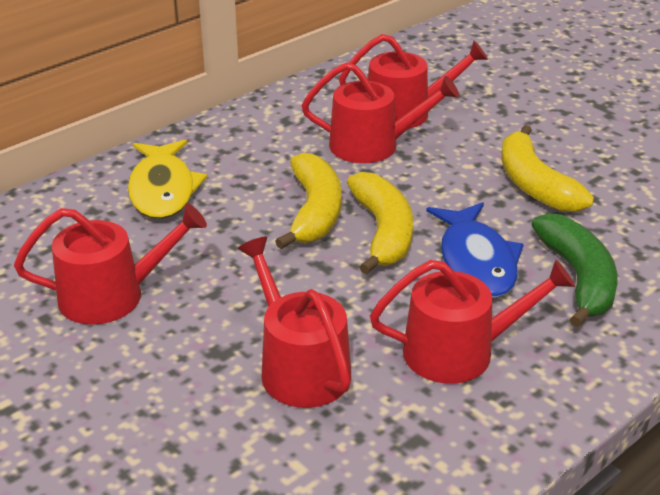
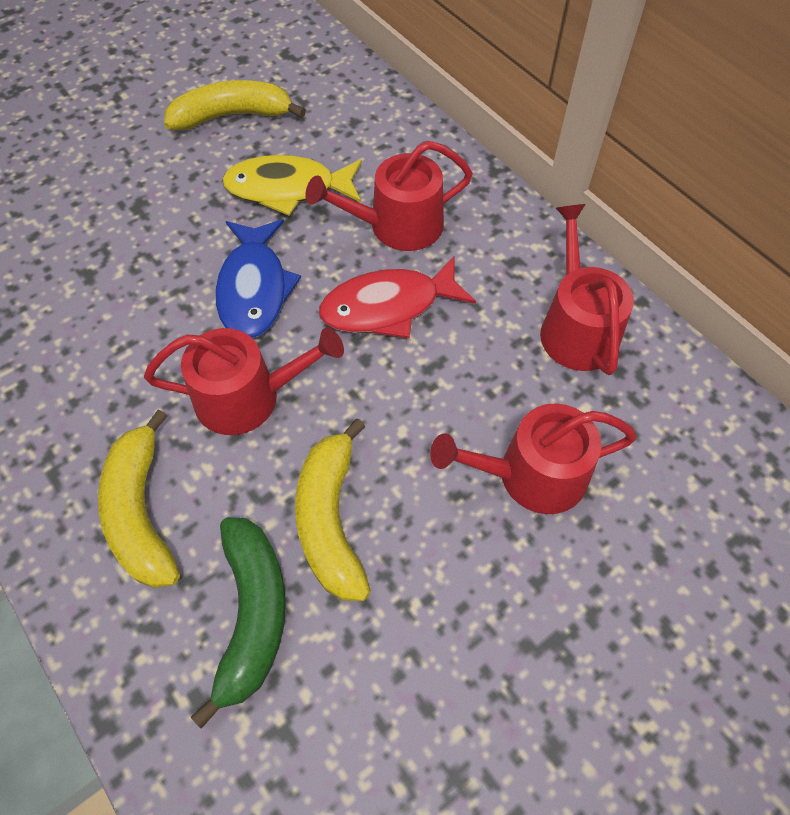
red fish: 0 -> 1
red watering can: 5 -> 4

